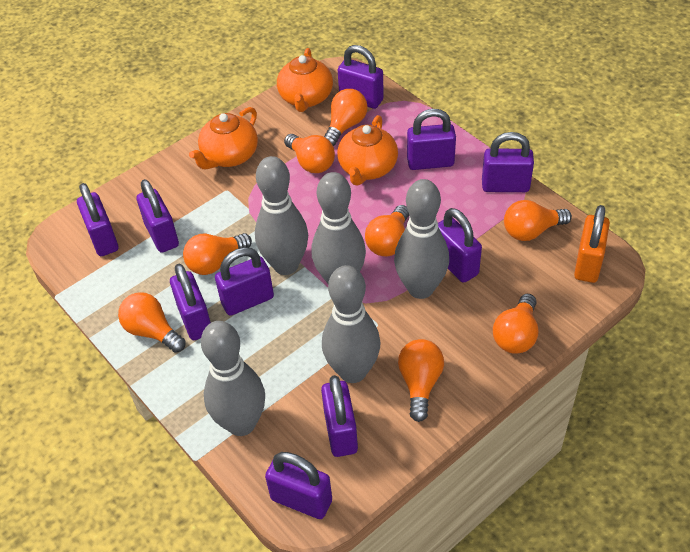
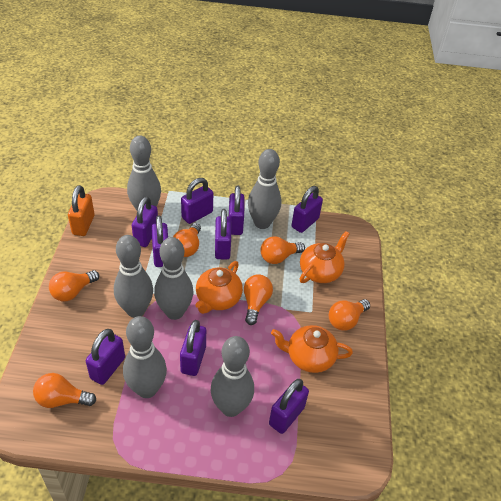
grey bowling pin: 5 -> 6
orange light bulb: 8 -> 6
purple padlock: 10 -> 9

